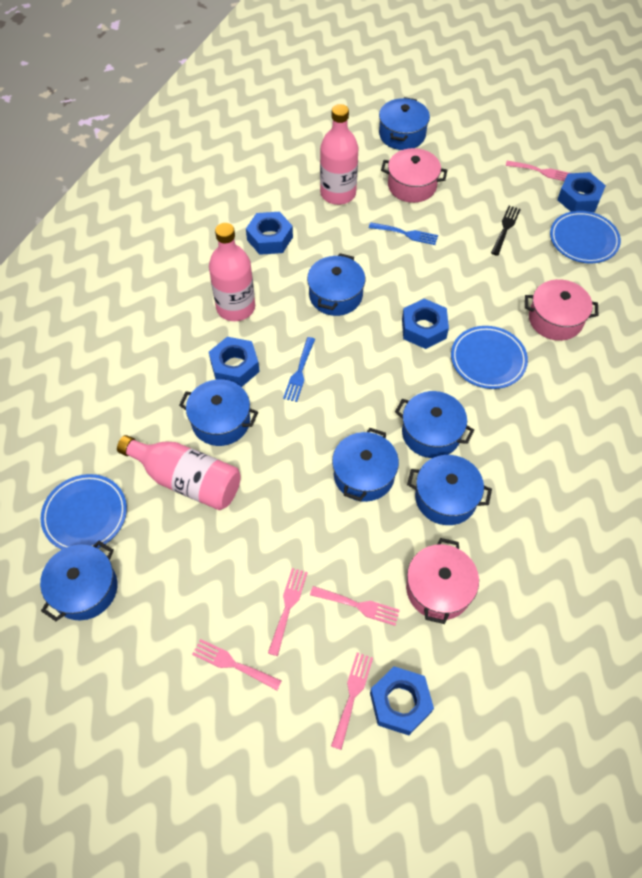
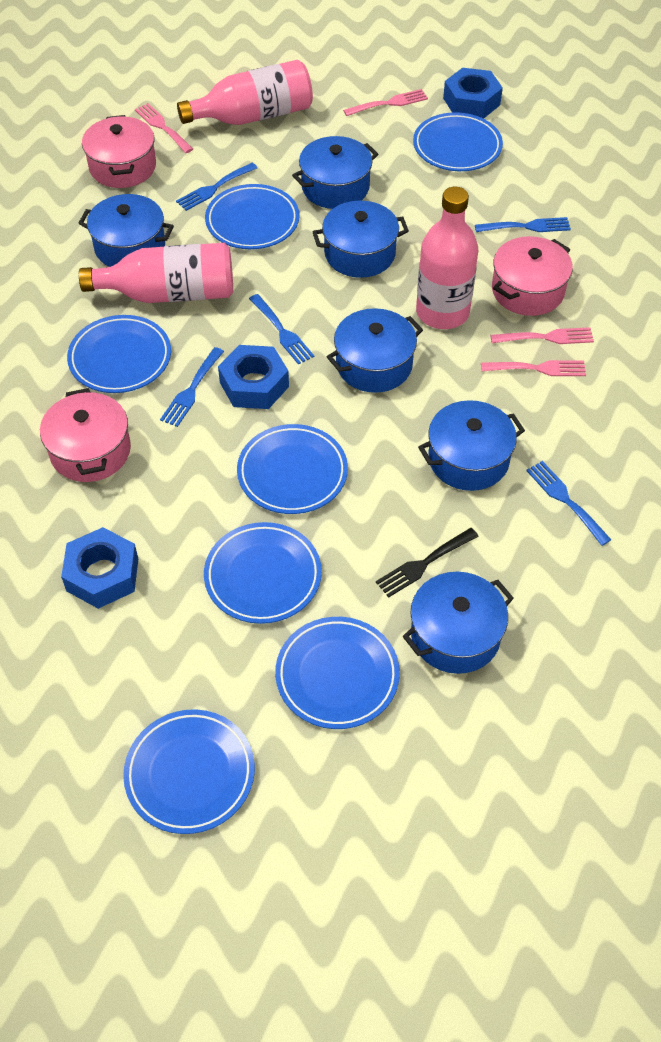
blue fork: 2 -> 5
blue nut: 5 -> 3
blue plate: 3 -> 7
blue pot: 7 -> 6
pink fork: 5 -> 4

